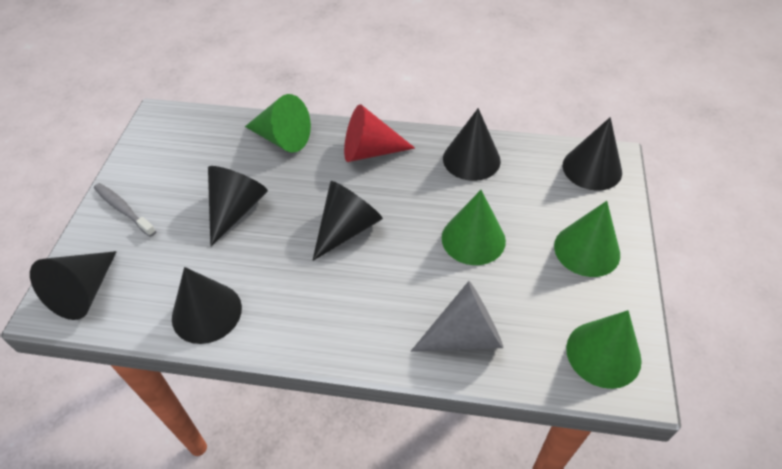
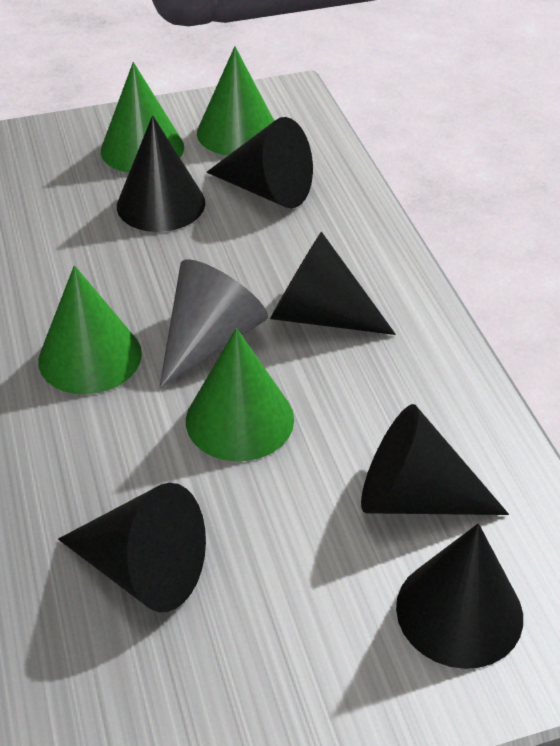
grey toothbrush: 1 -> 0
red cone: 1 -> 0

